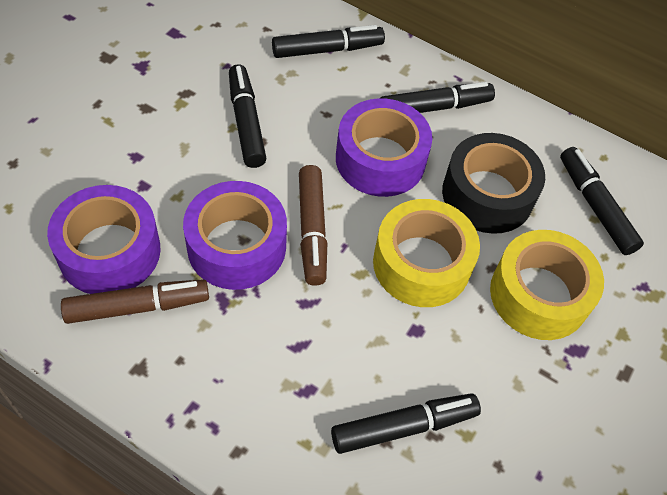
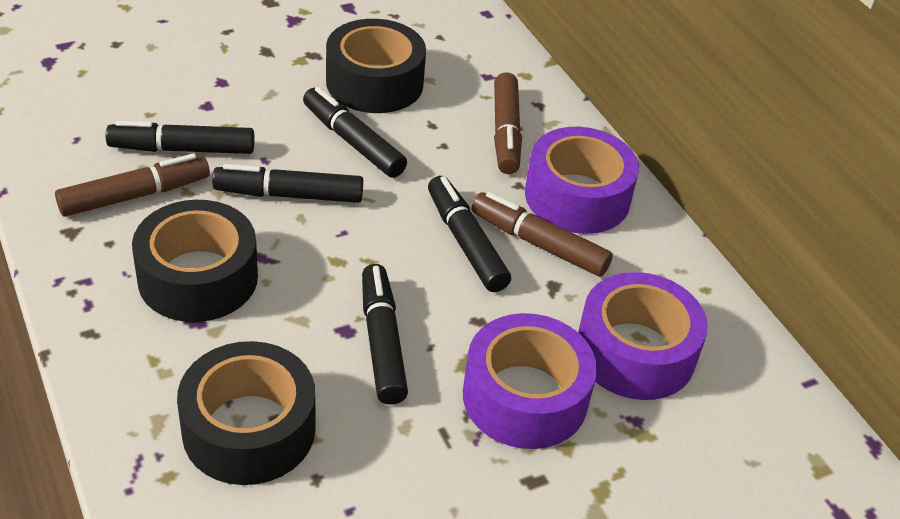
black tape: 1 -> 3
brown marker: 2 -> 3
yellow tape: 2 -> 0

